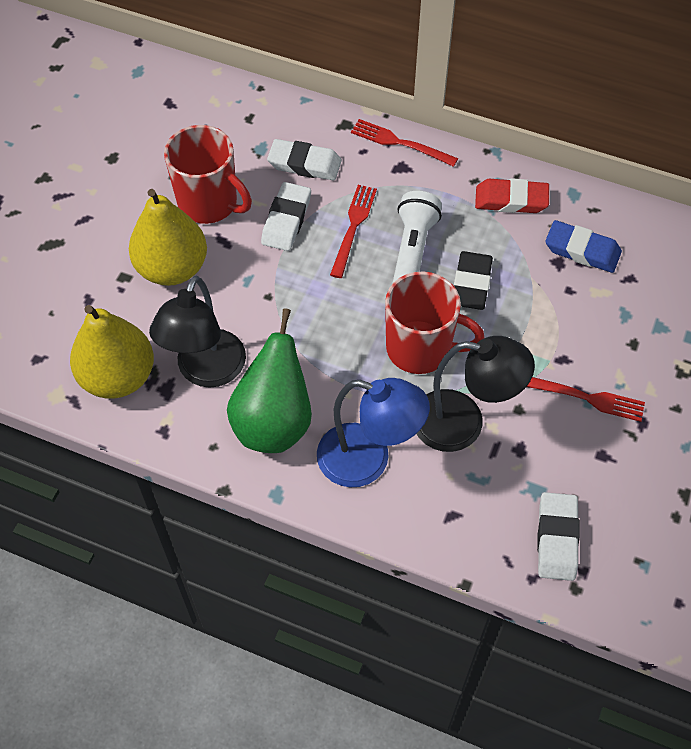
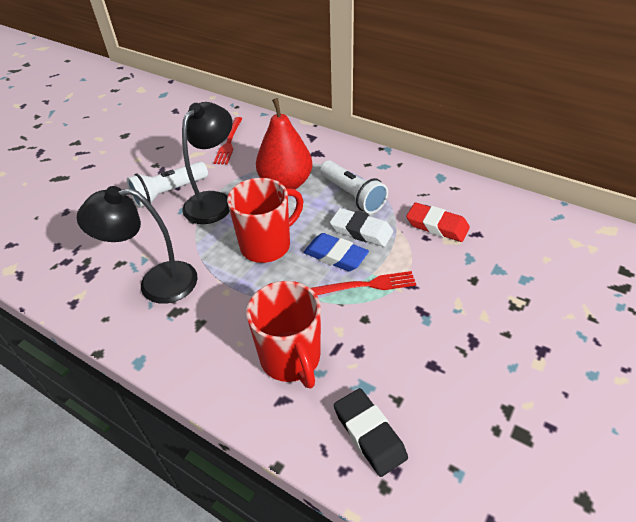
blue lamp: 1 -> 0
green pear: 1 -> 0
red fork: 3 -> 2
red pear: 0 -> 1
white eraser: 3 -> 1
white flashlight: 1 -> 2
yellow pear: 2 -> 0

